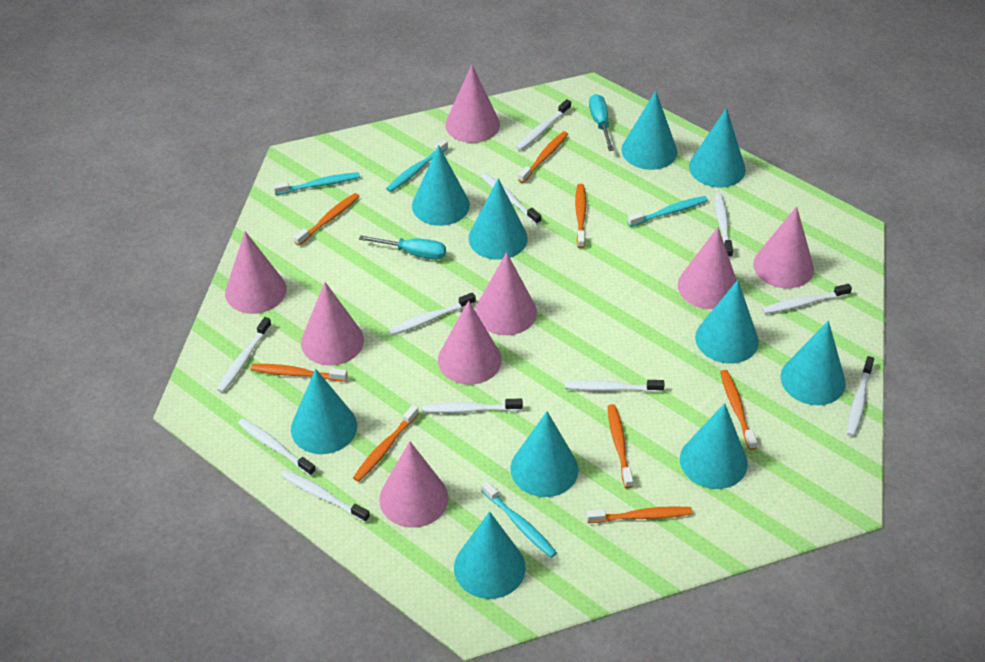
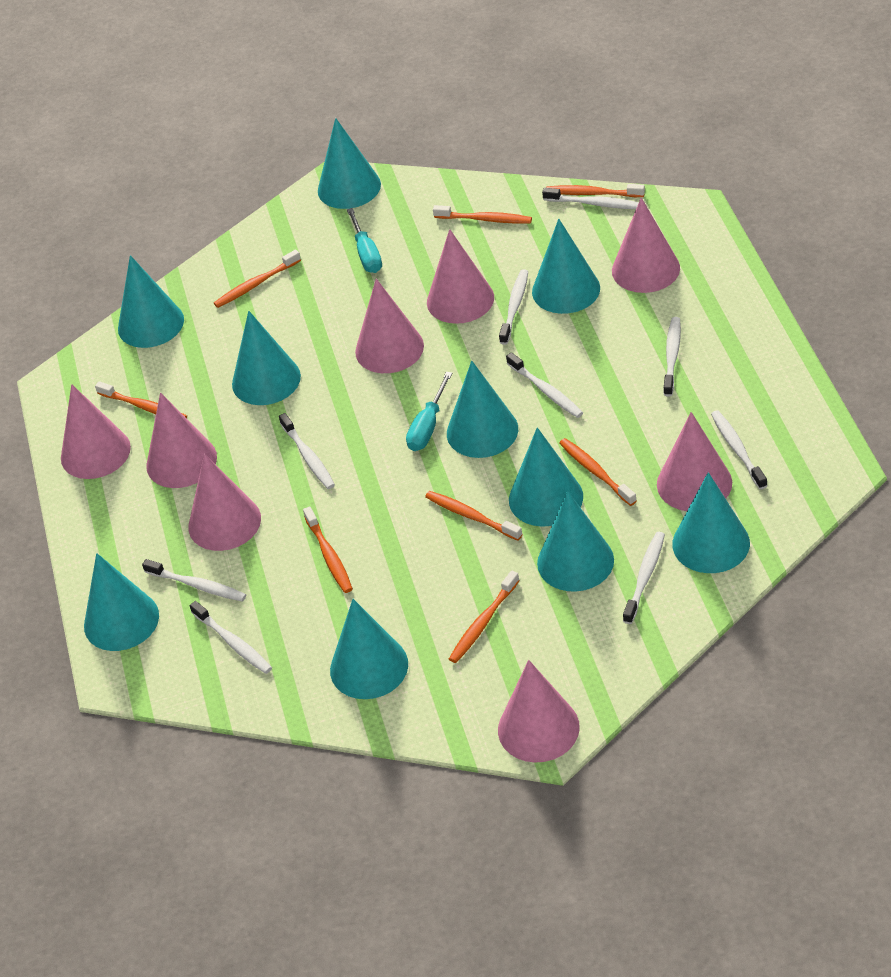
turquoise toothbrush: 4 -> 0
white toothbrush: 11 -> 9

